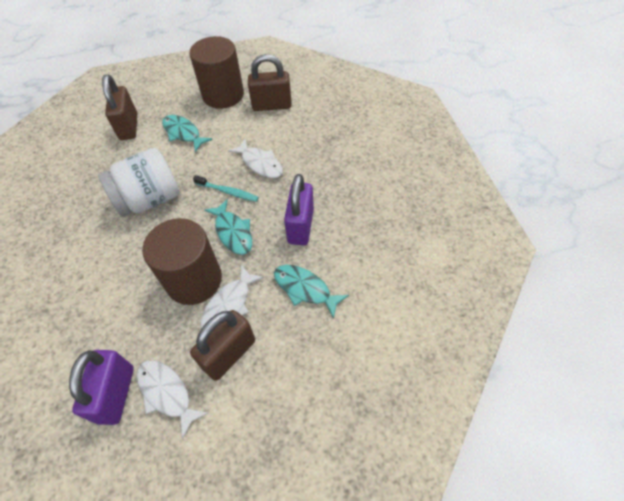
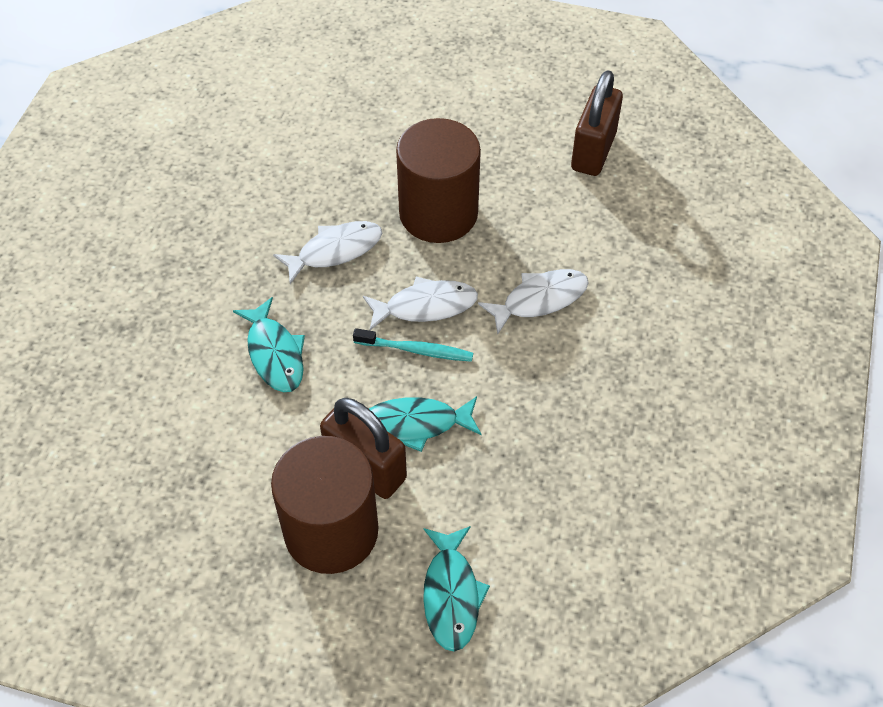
brown padlock: 3 -> 2
purple padlock: 2 -> 0
white jar: 1 -> 0

